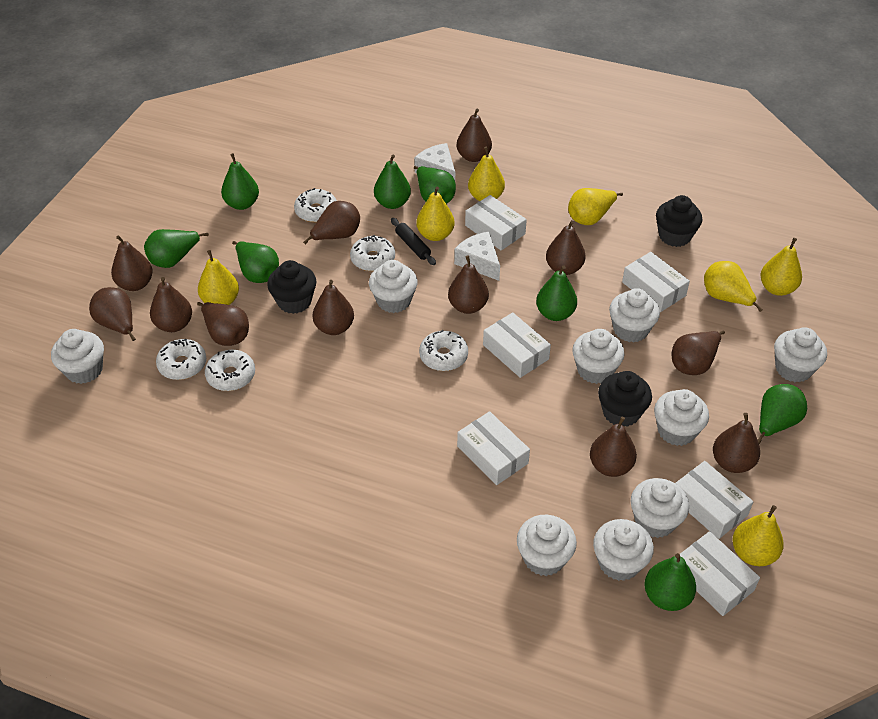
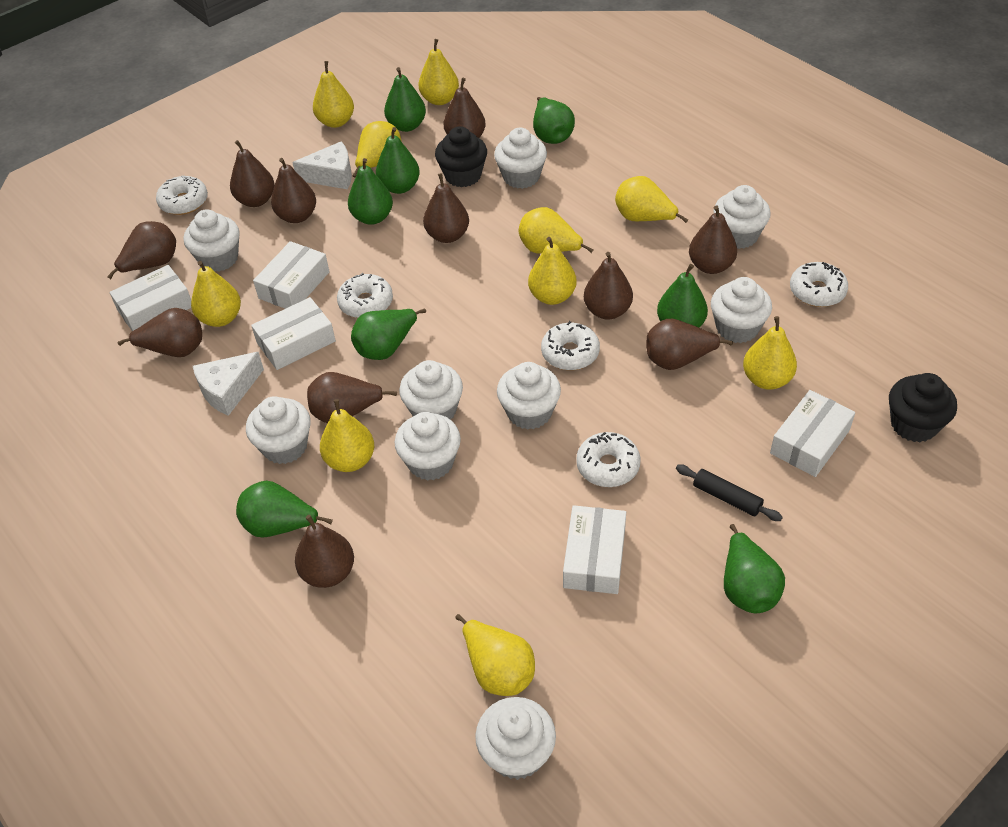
black cupcake: 3 -> 2
brown pear: 12 -> 11
white box: 6 -> 5
yellow pear: 7 -> 10

